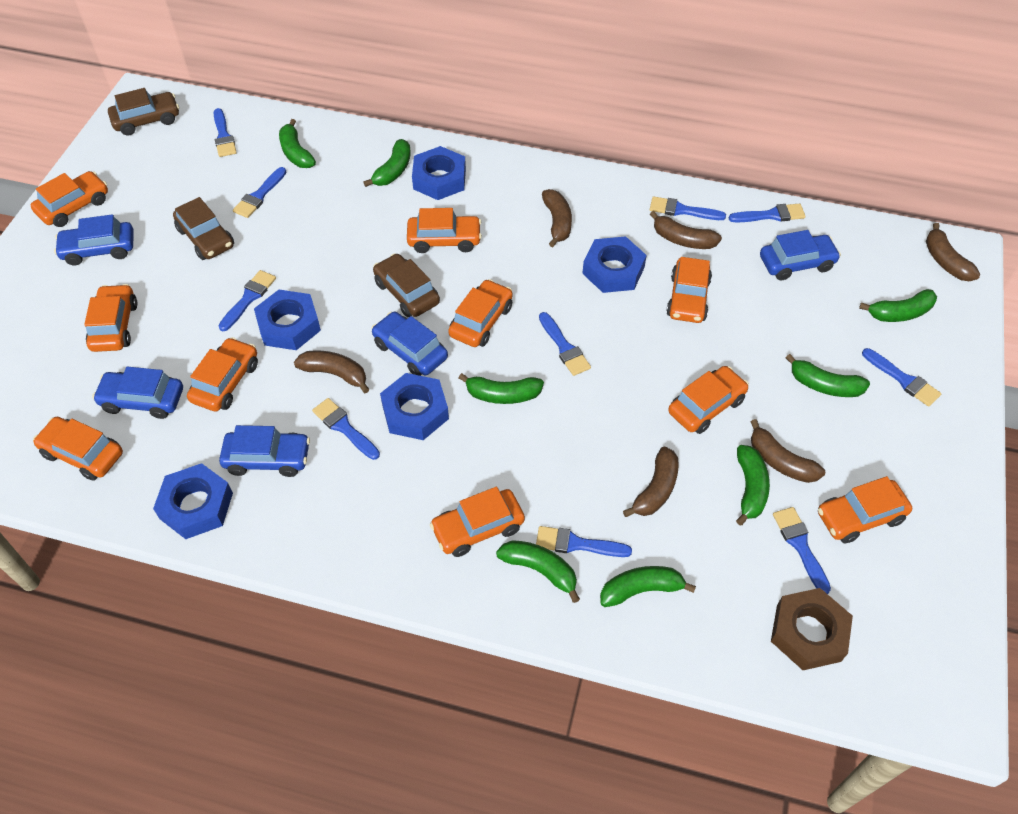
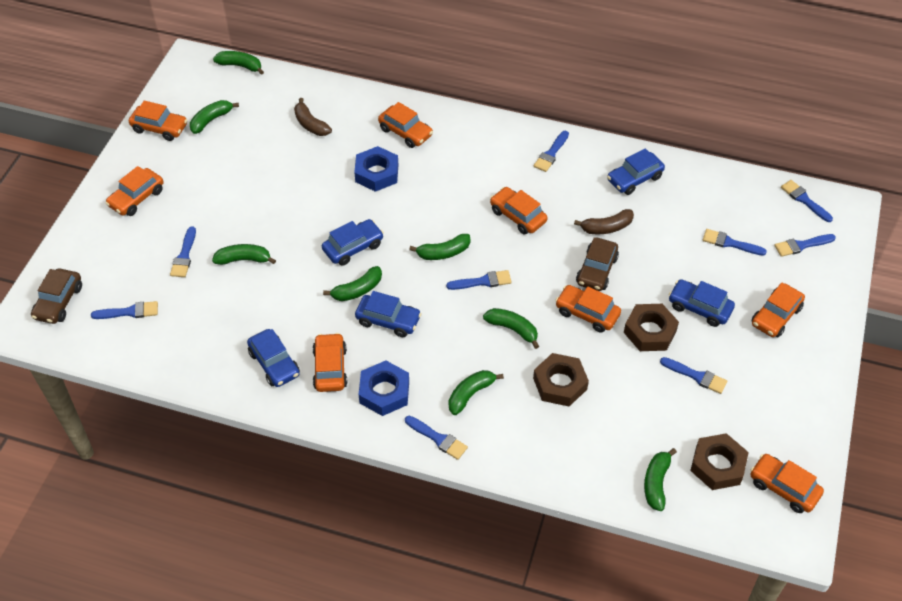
blue brush: 10 -> 9
blue nut: 5 -> 2
brown banana: 6 -> 2
brown car: 3 -> 2
brown nut: 1 -> 3
orange car: 10 -> 8

